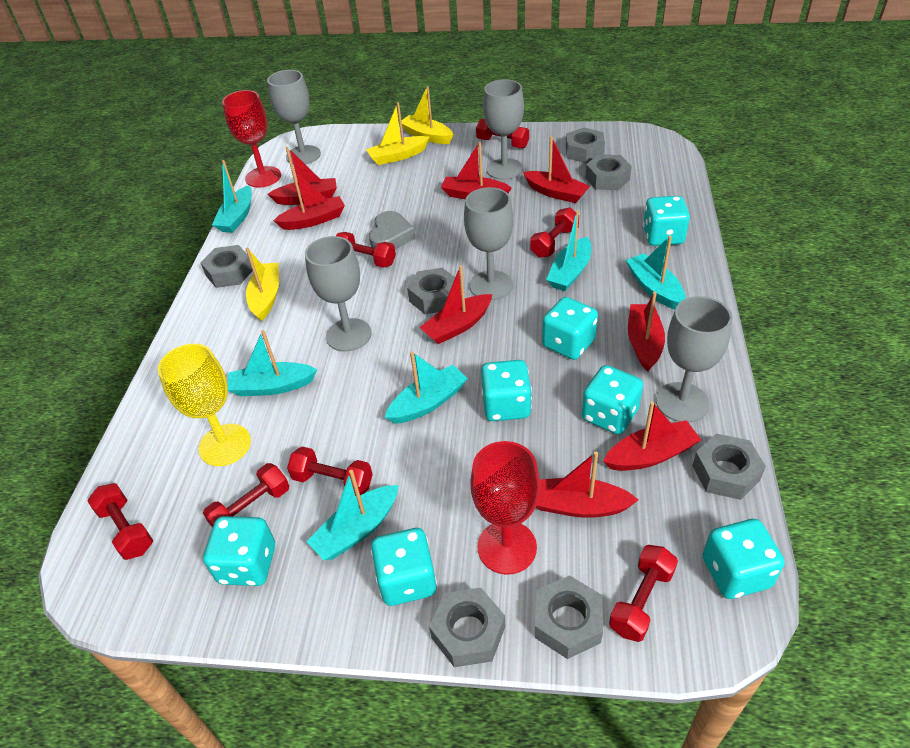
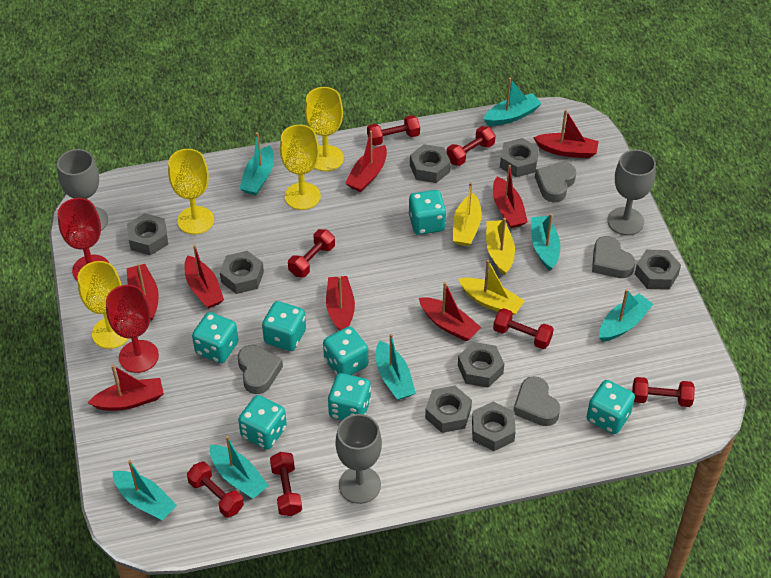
grey goblet: 5 -> 3
grey heart: 1 -> 4
grey nut: 7 -> 8
turquoise boat: 6 -> 7
yellow goblet: 1 -> 4

